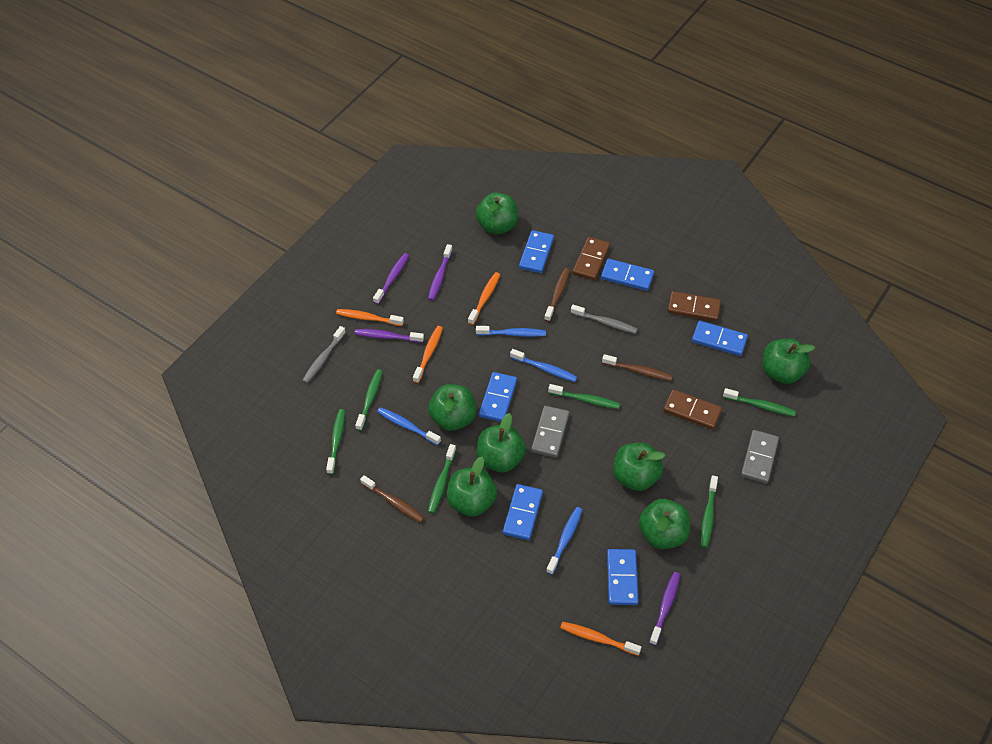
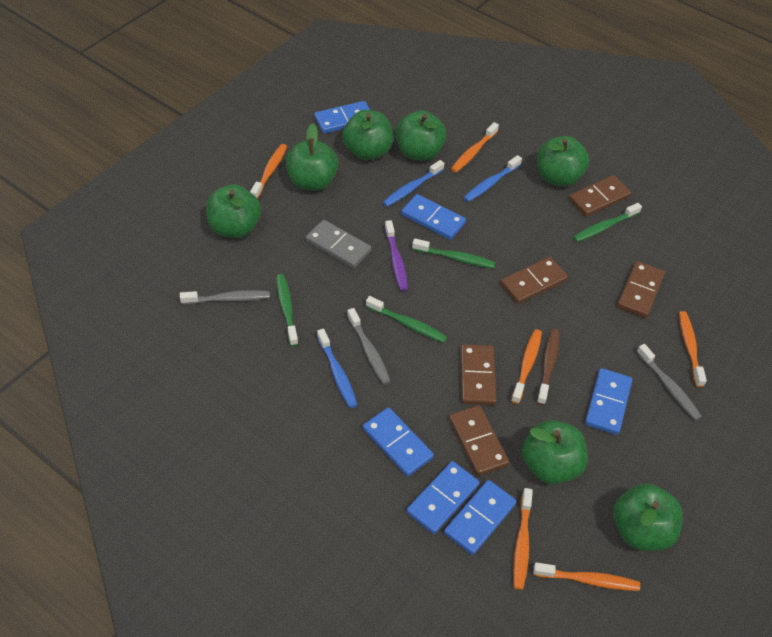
blue toothbrush: 4 -> 3
brown domino: 3 -> 5
brown toothbrush: 3 -> 1
green toothbrush: 6 -> 4
grey domino: 2 -> 1
grey toothbrush: 2 -> 3
orange toothbrush: 4 -> 6
purple toothbrush: 4 -> 1

